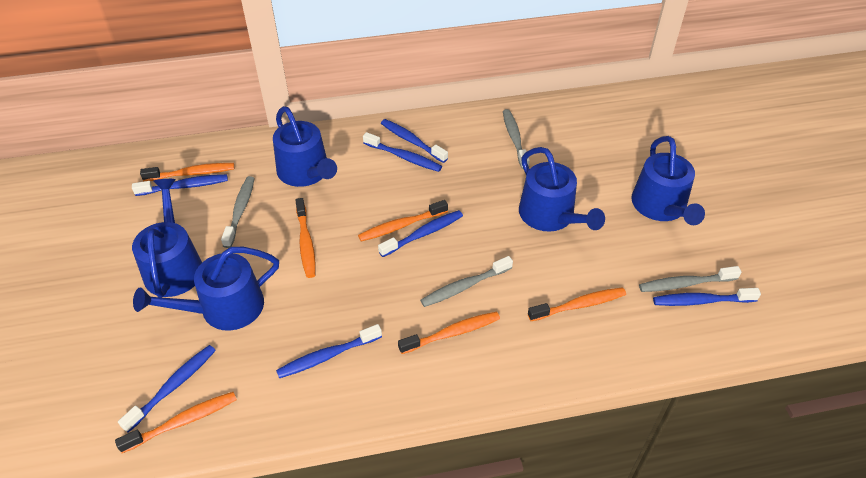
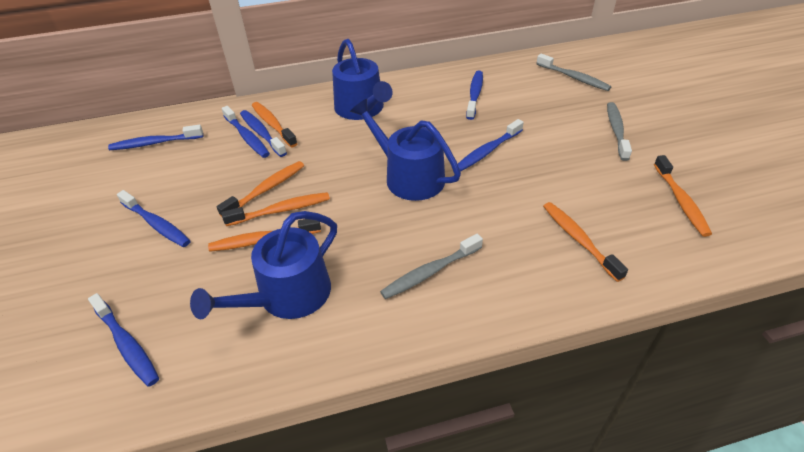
blue watering can: 5 -> 3
grey toothbrush: 4 -> 3

